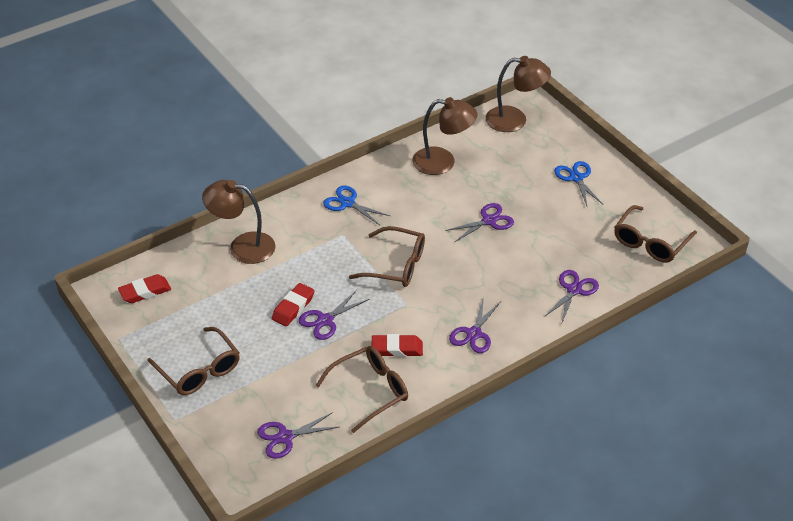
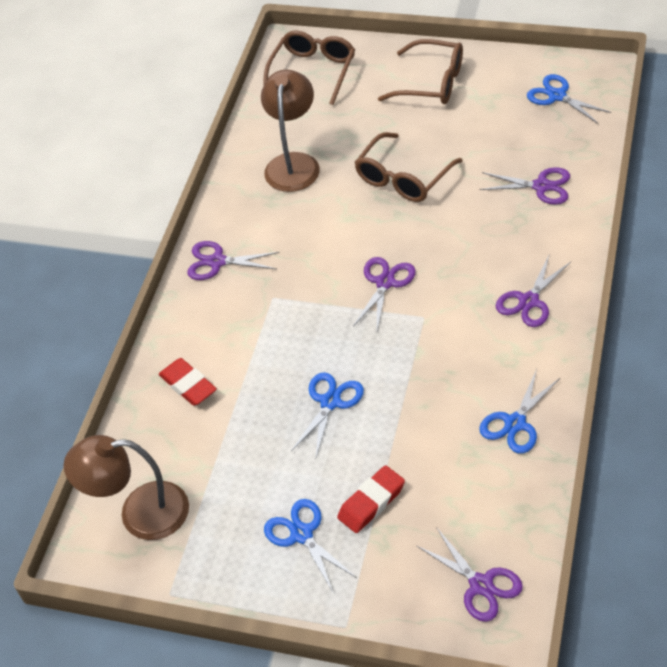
blue scissors: 2 -> 4
brown glasses: 4 -> 3
brown lamp: 3 -> 2
red eraser: 3 -> 2

